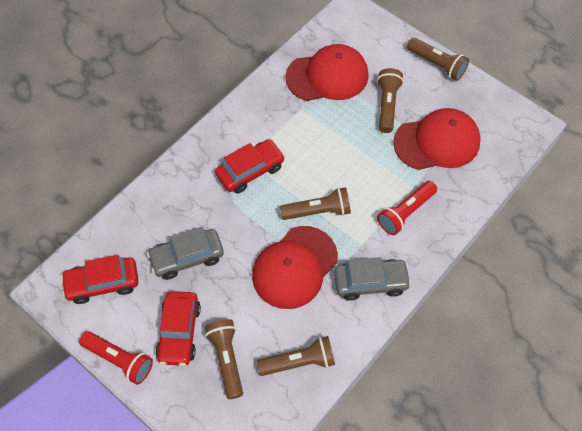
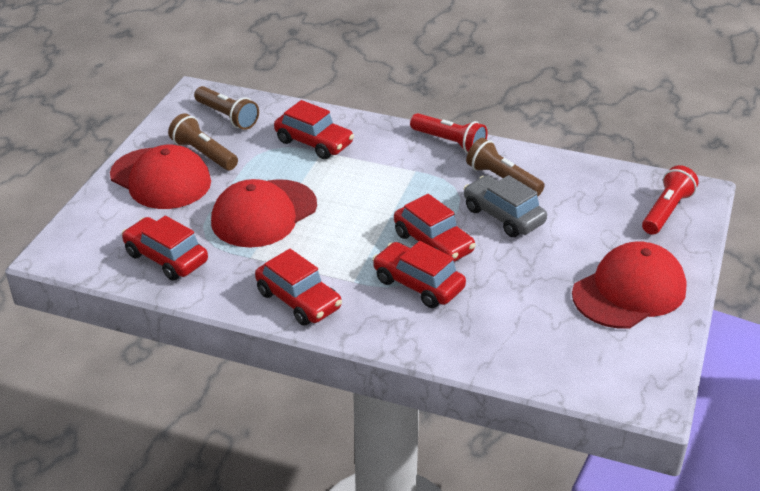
brown flashlight: 5 -> 3
grey car: 2 -> 1
red car: 3 -> 5

